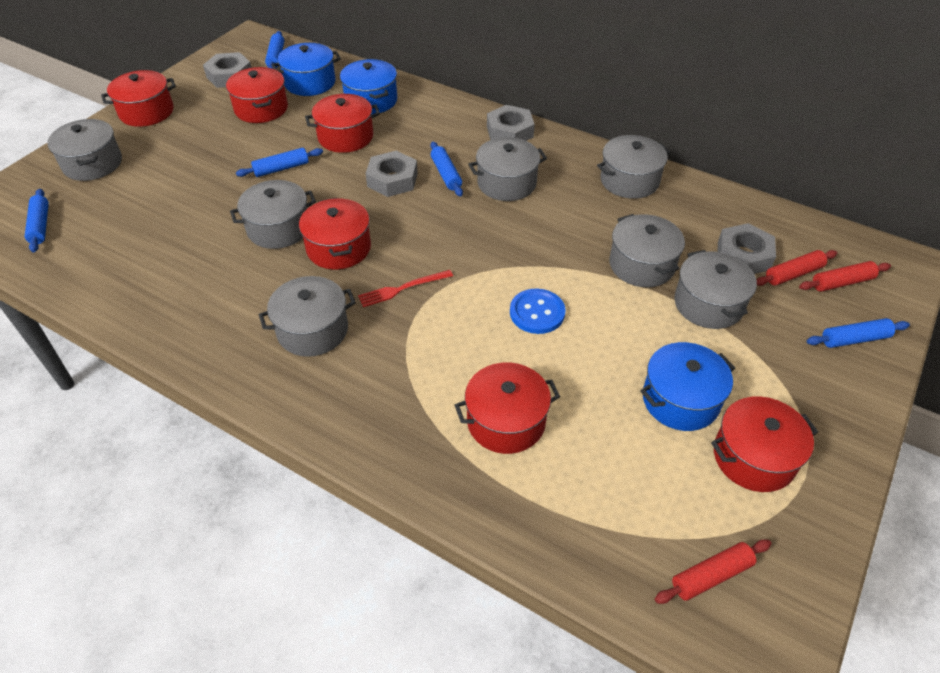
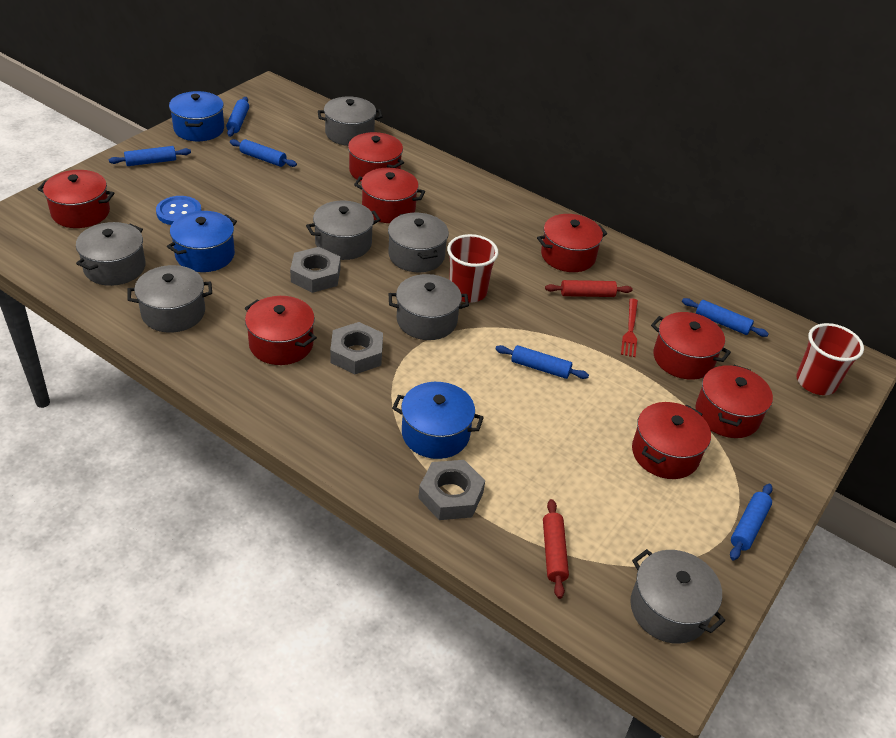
blue rolling pin: 5 -> 6
grey nut: 4 -> 3
red cup: 0 -> 2
red pot: 6 -> 8
red rolling pin: 3 -> 2

